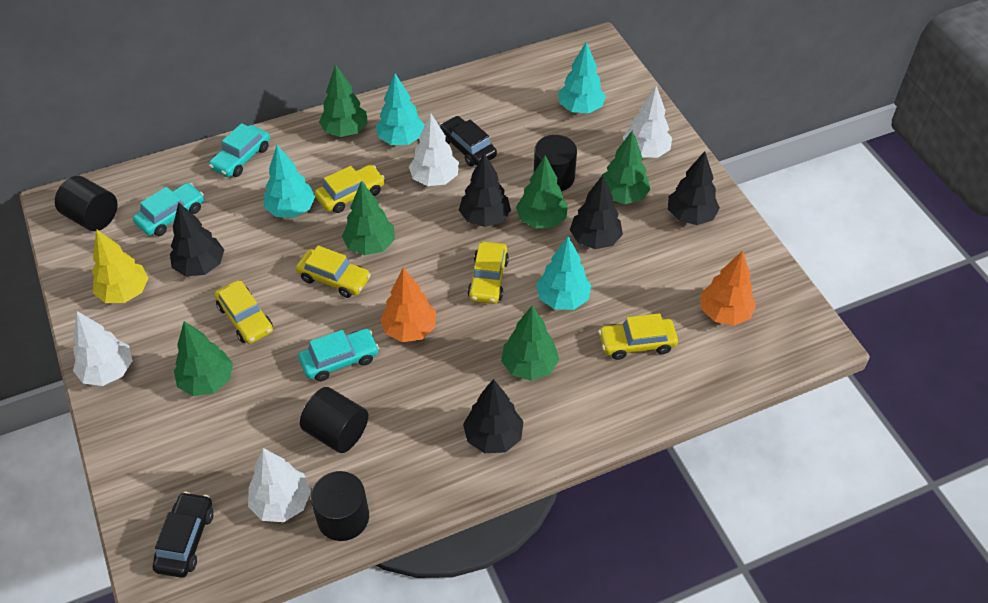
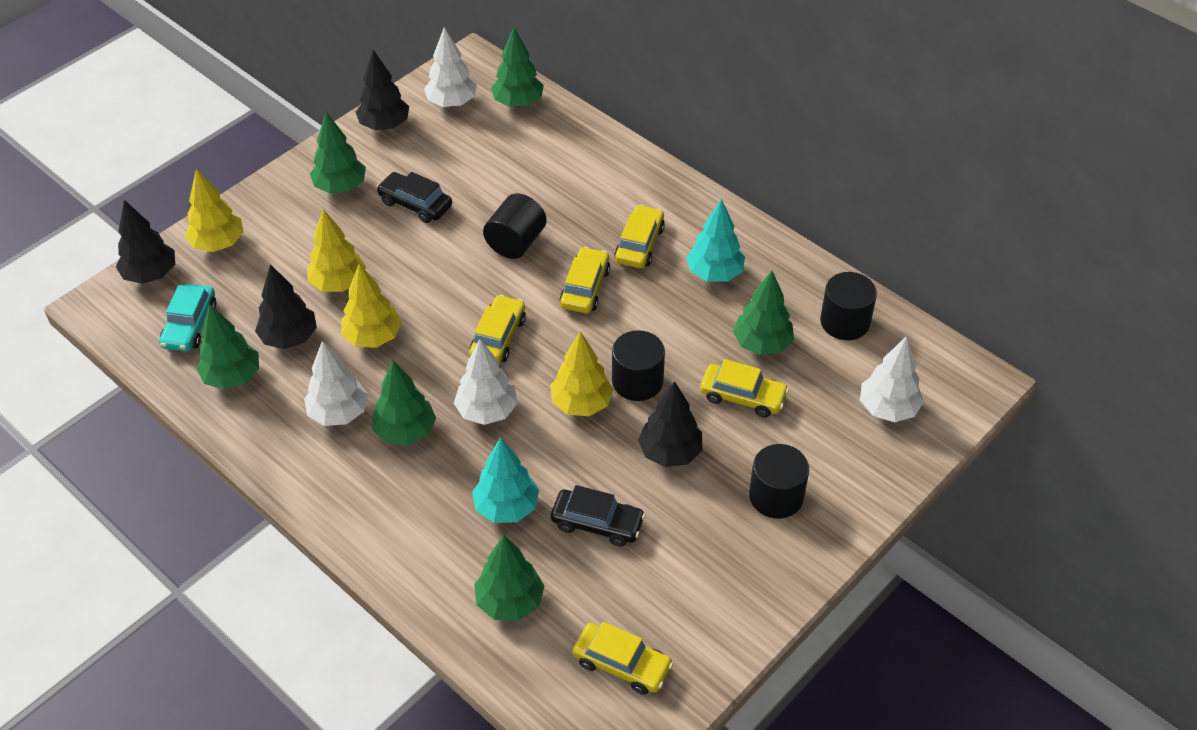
black tree: 5 -> 4
orange tree: 2 -> 0
turquoise car: 3 -> 1
turquoise tree: 4 -> 2
yellow tree: 1 -> 4

